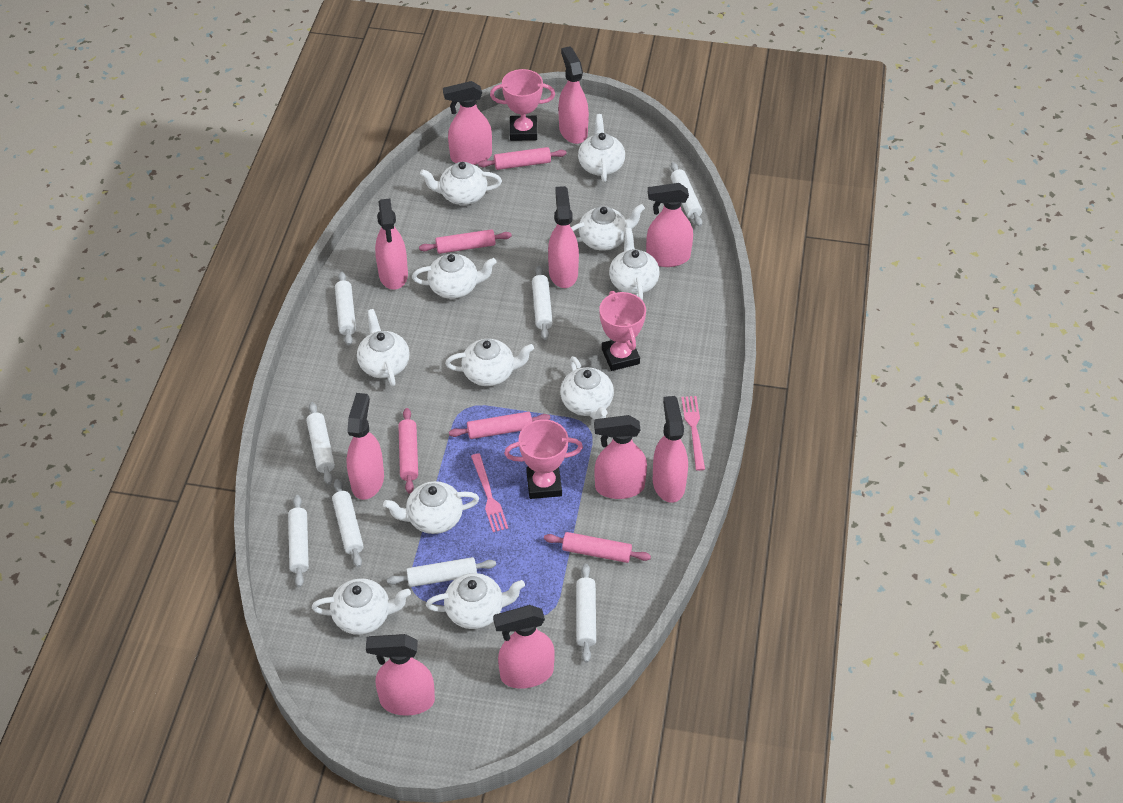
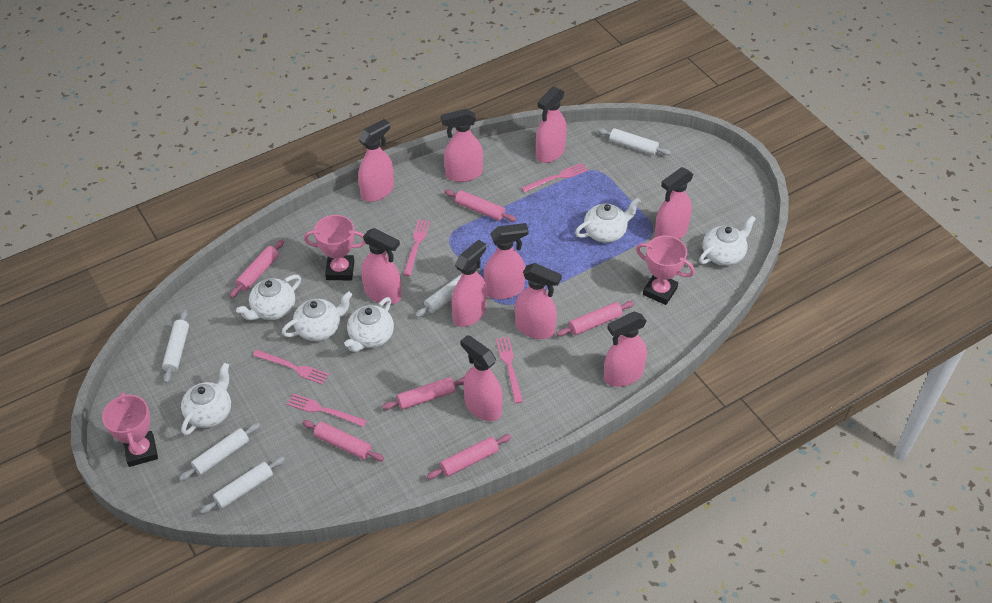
pink fork: 2 -> 5
pink rolling pin: 5 -> 6
white rolling pin: 8 -> 5
white teapot: 11 -> 6

